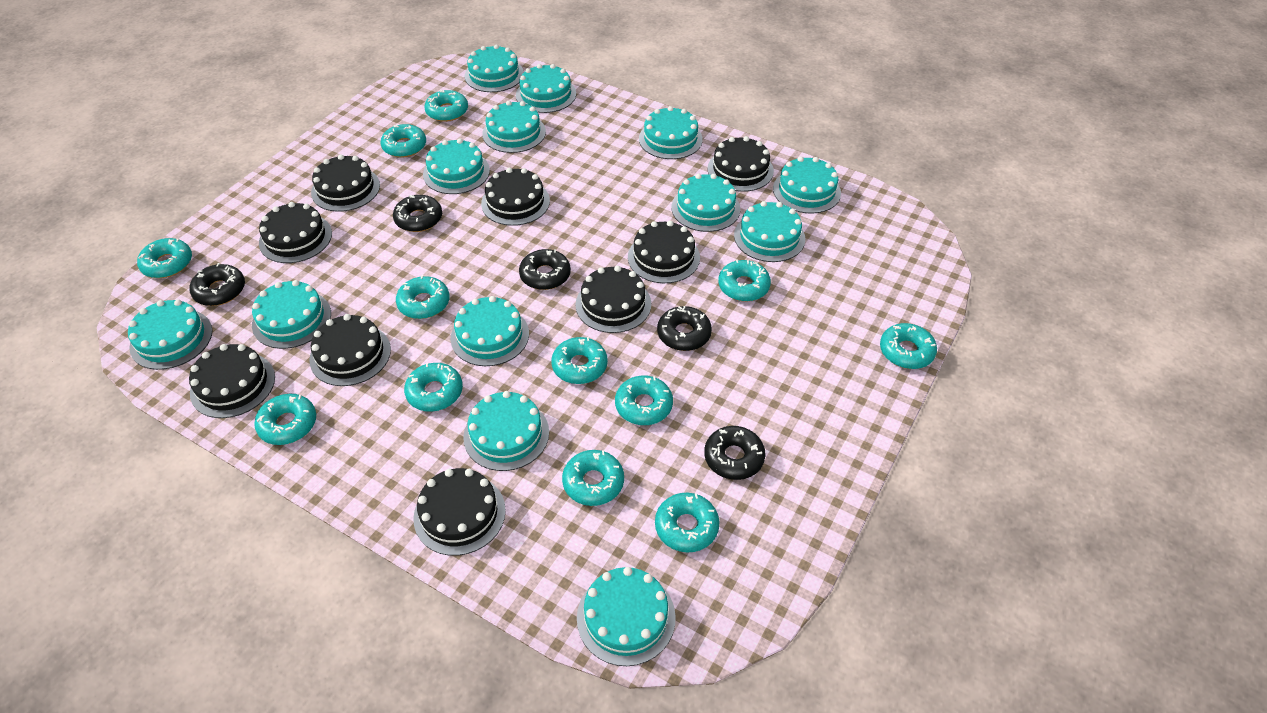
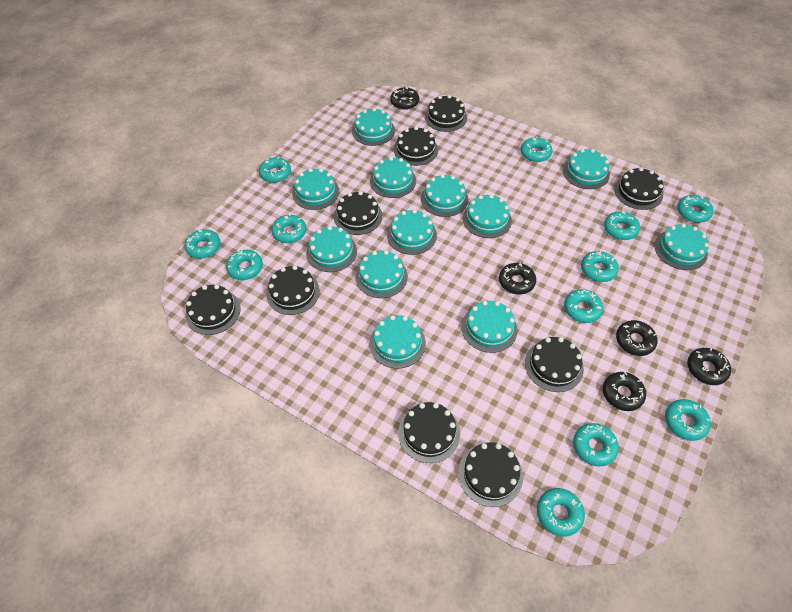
turquoise cake: 13 -> 12

